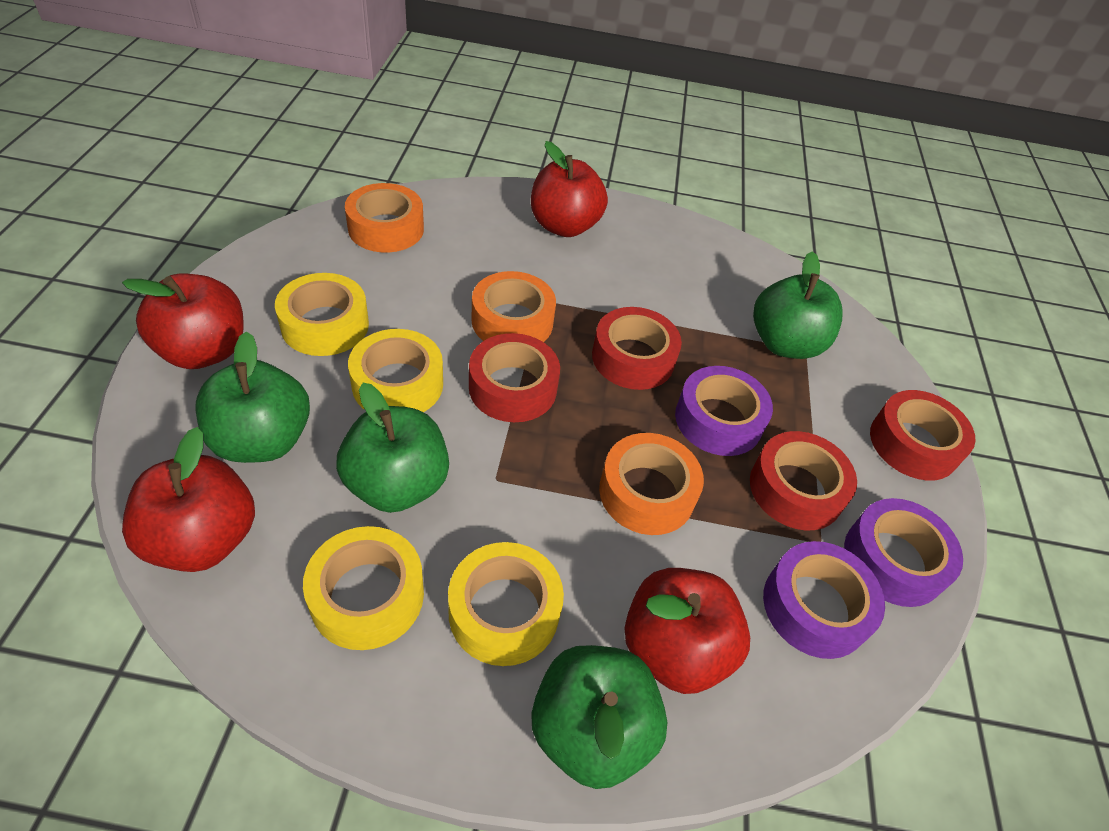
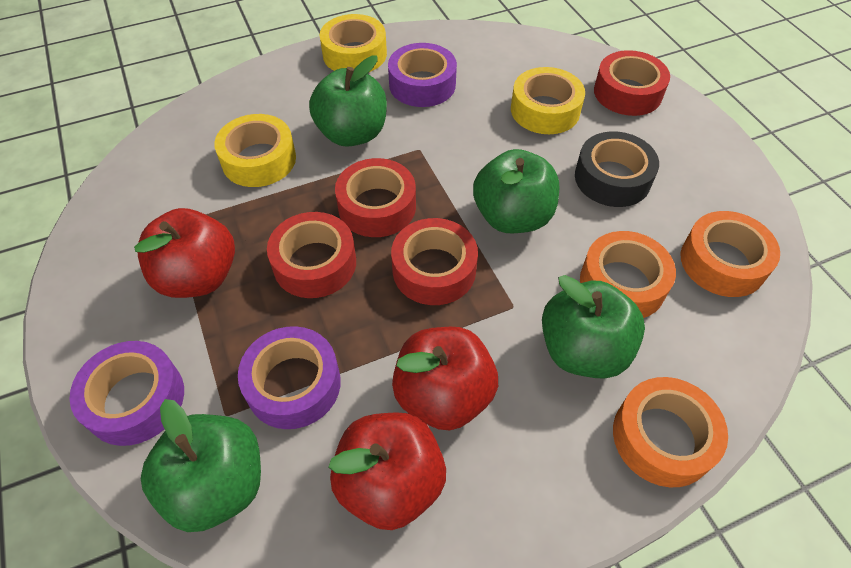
black tape: 0 -> 1
red apple: 4 -> 3
yellow tape: 4 -> 3

